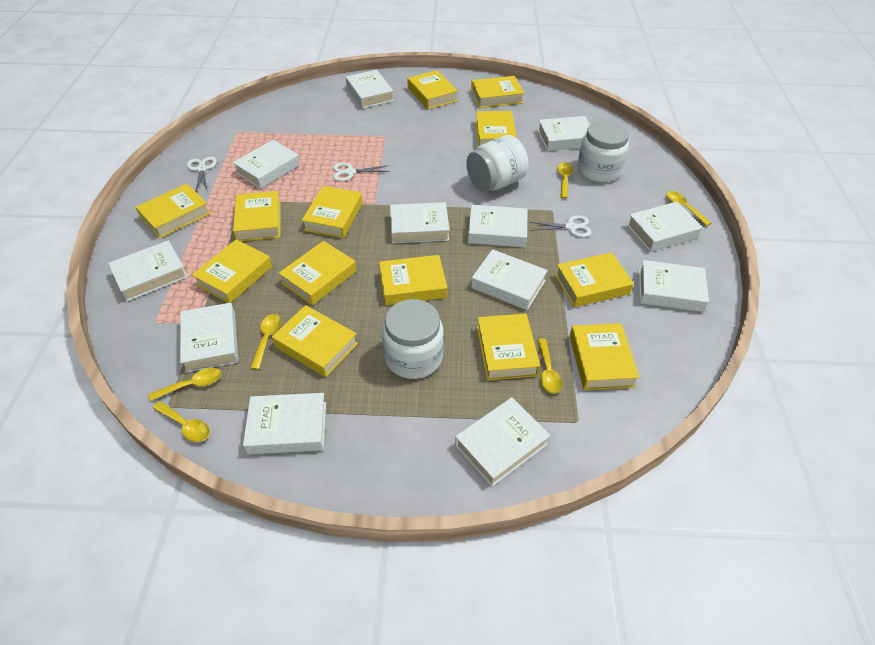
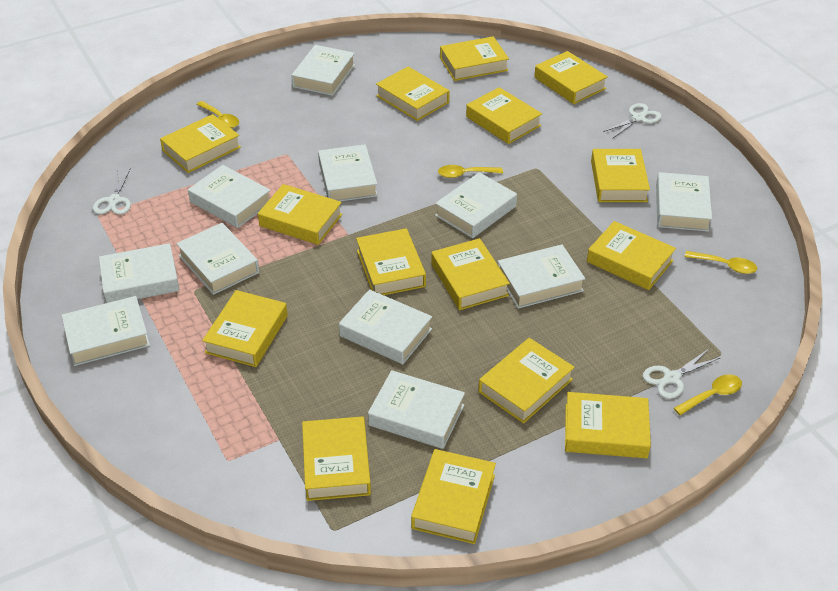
white book: 12 -> 11
white jar: 3 -> 0
yellow book: 13 -> 15
yellow spoon: 6 -> 4

